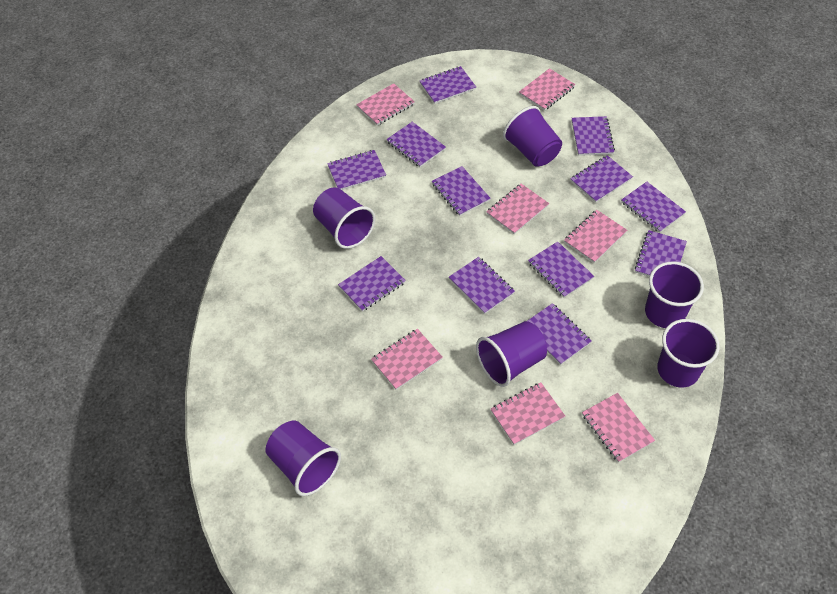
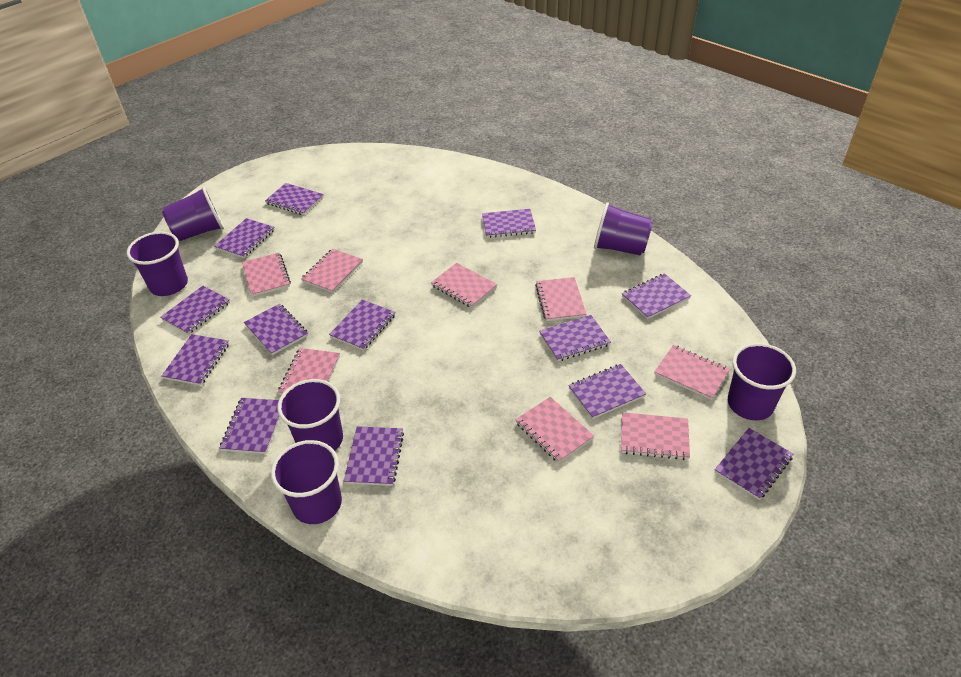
pink notebook: 7 -> 8
purple notebook: 12 -> 13

